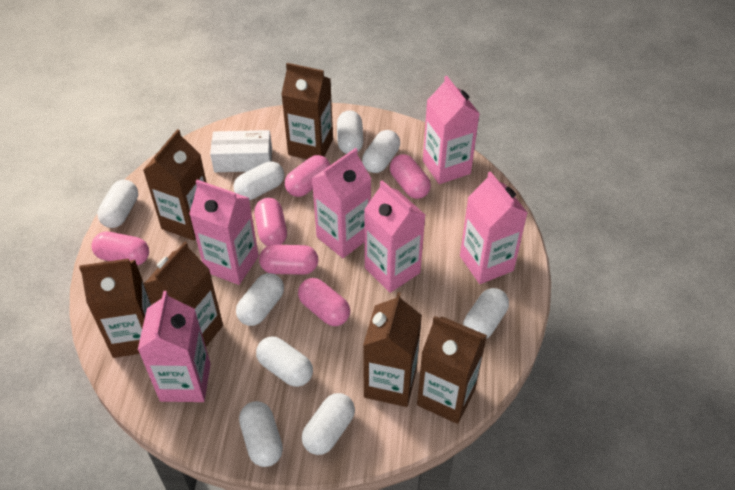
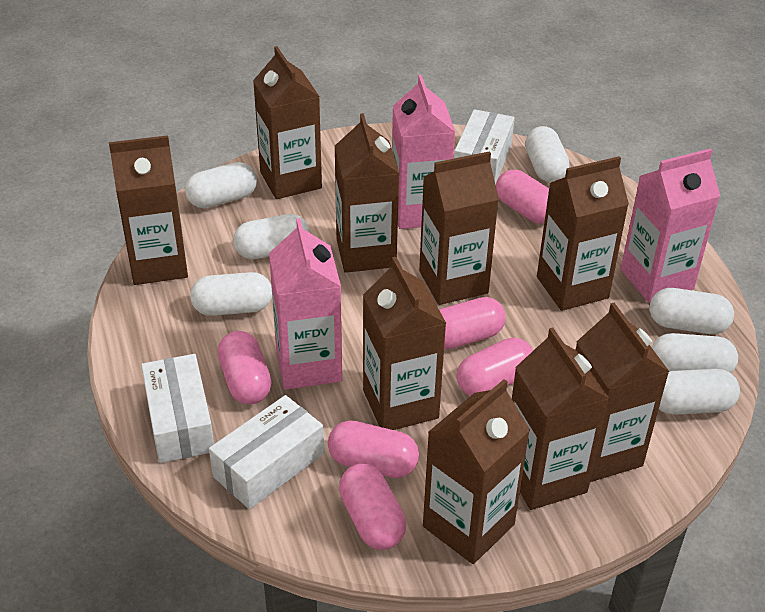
brown carton: 6 -> 9
pink carton: 6 -> 3
white box: 1 -> 3
white capsule: 9 -> 7

